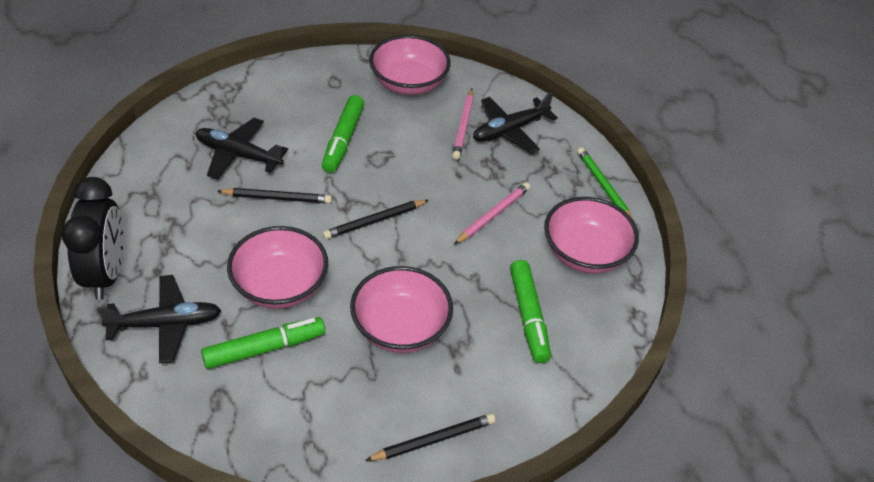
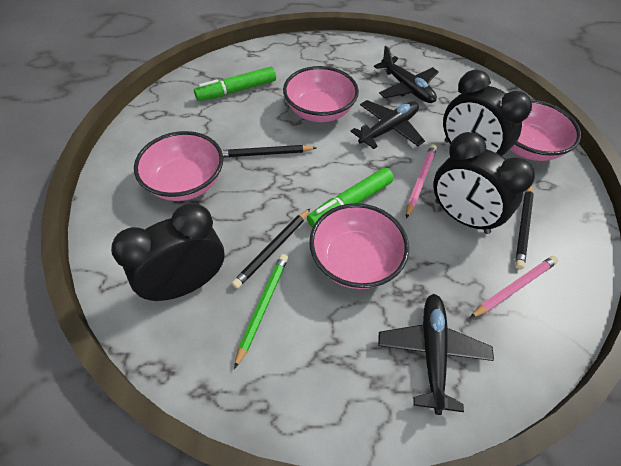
black clock: 1 -> 3
green marker: 3 -> 2

